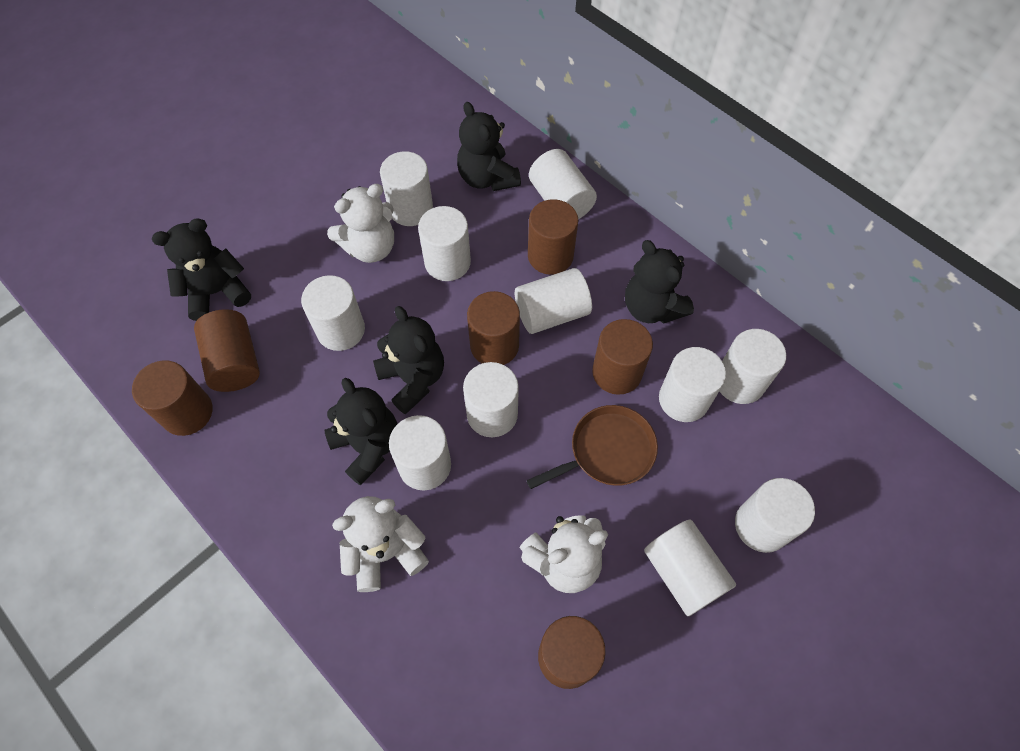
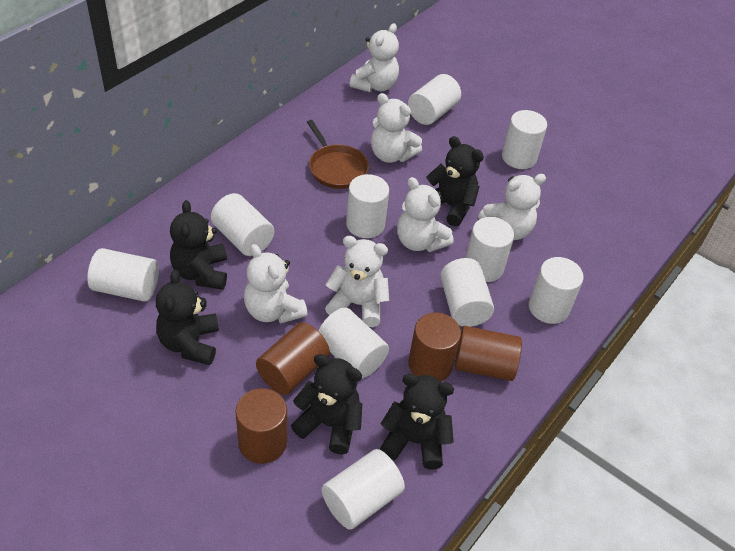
brown cylinder: 6 -> 4
white cylinder: 11 -> 10
white teddy bear: 3 -> 6

